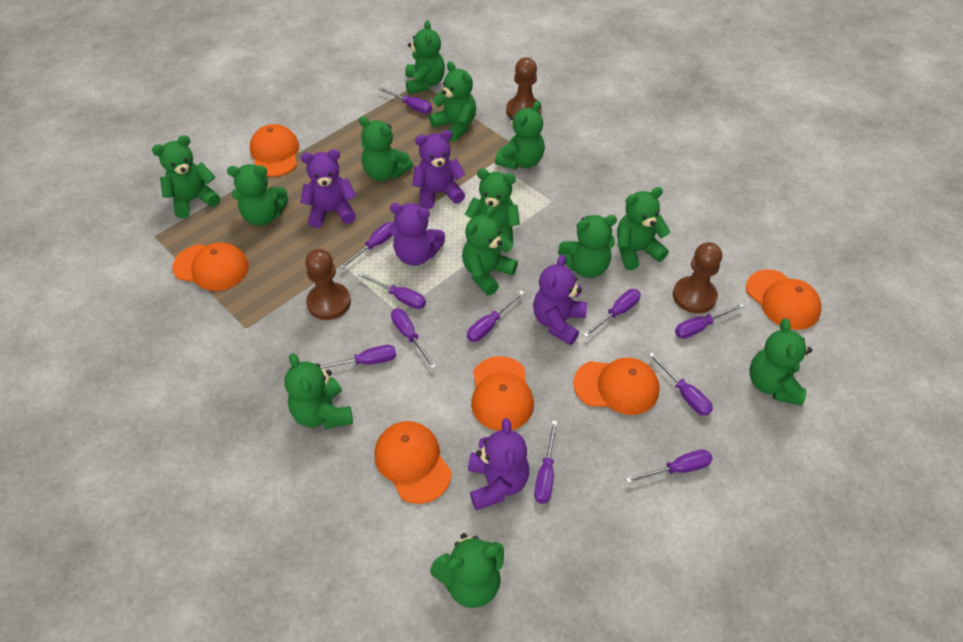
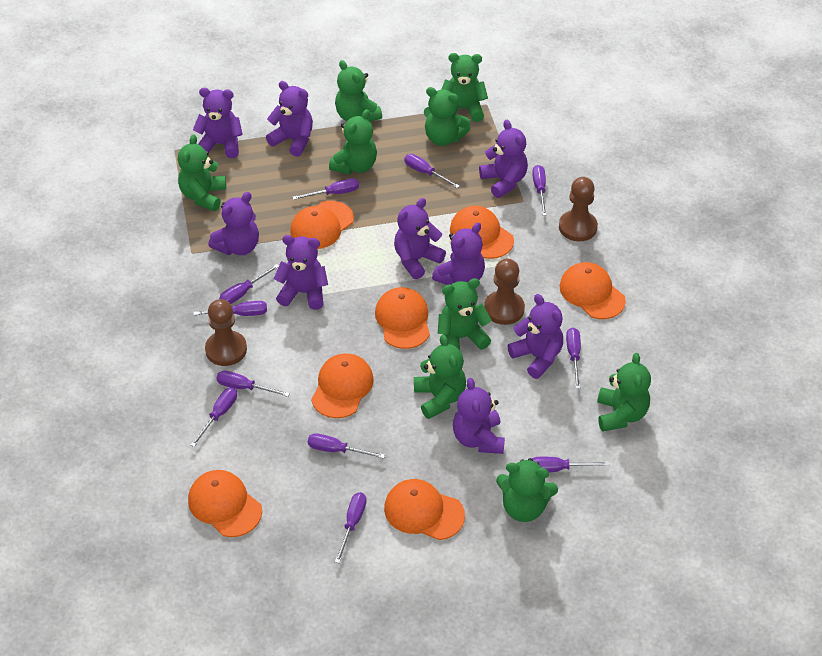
green teddy bear: 13 -> 9
orange cap: 6 -> 7
purple teddy bear: 5 -> 9

